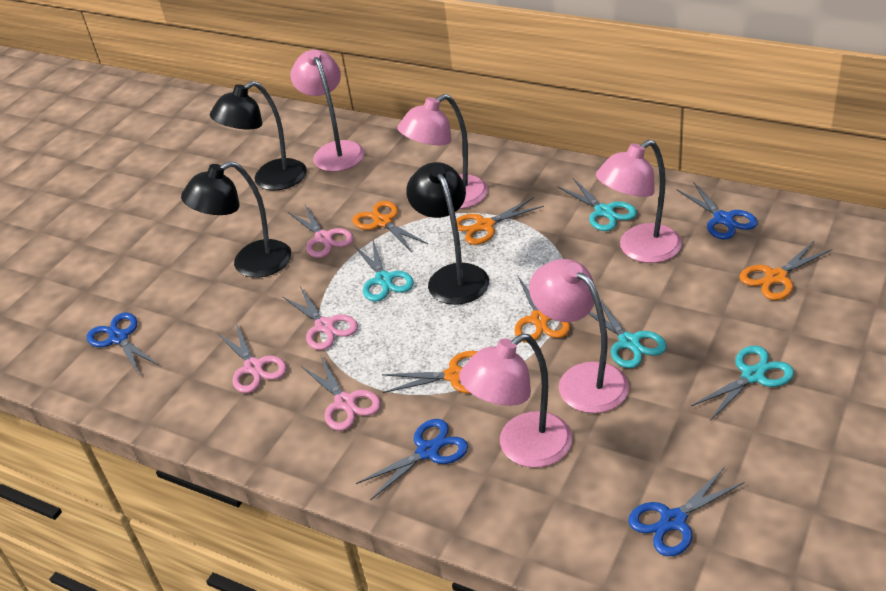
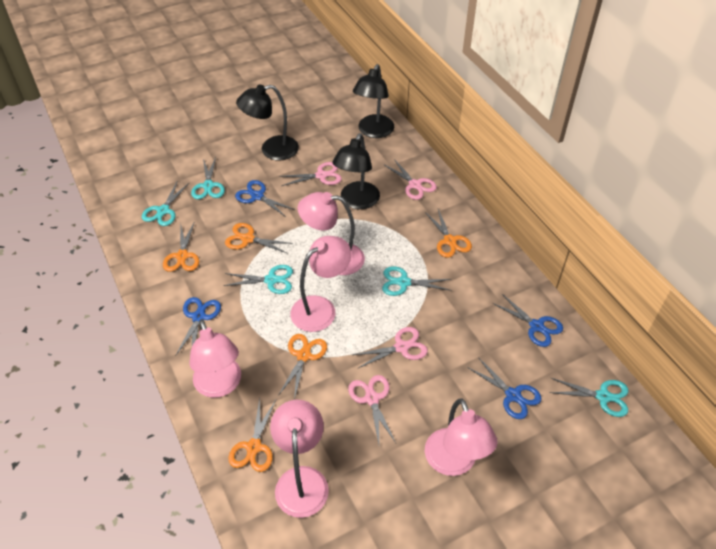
turquoise scissors: 4 -> 5

